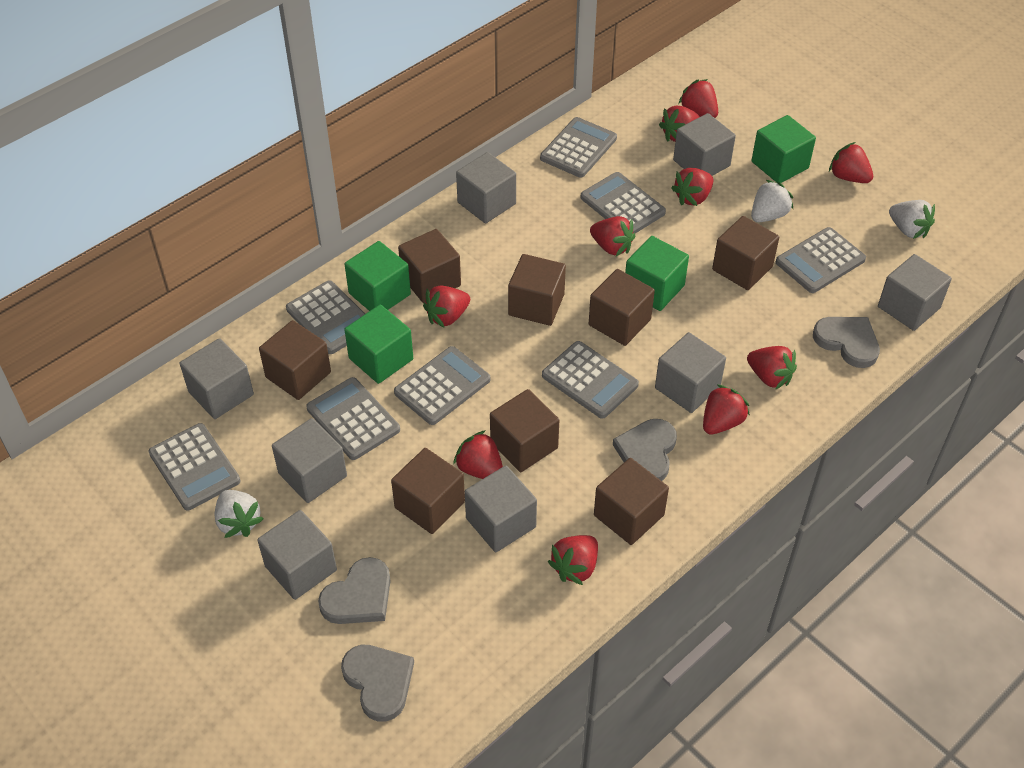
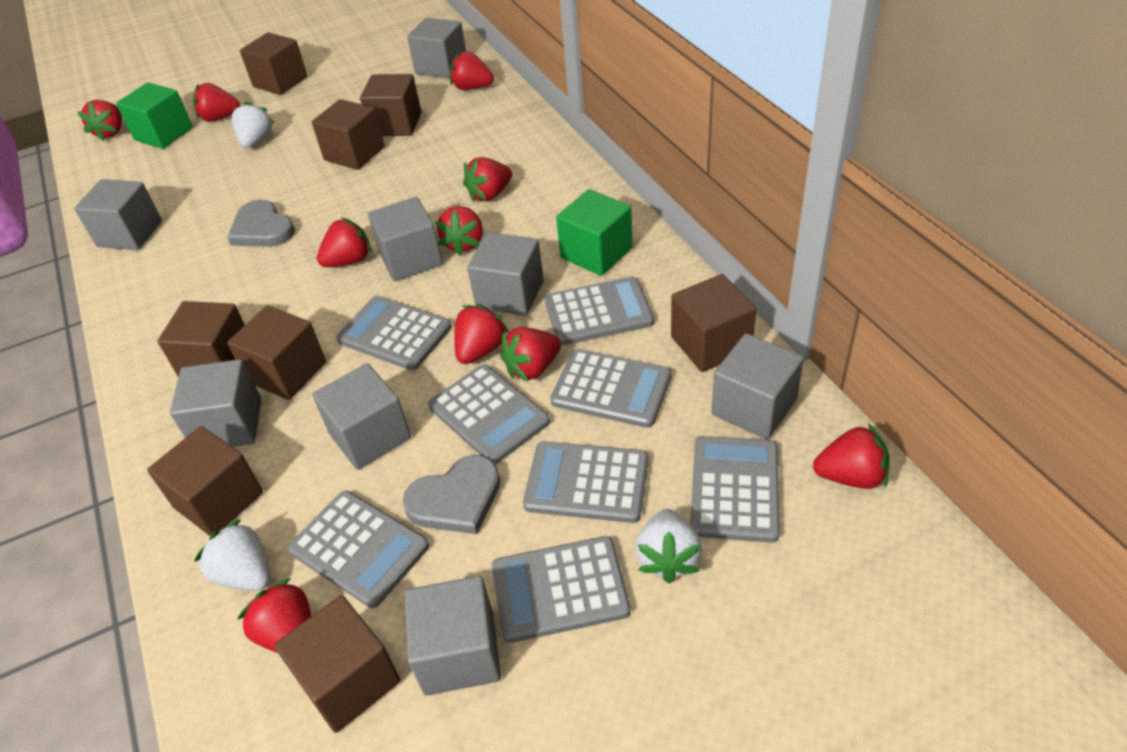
green cube: 4 -> 2
grey heart: 4 -> 2

